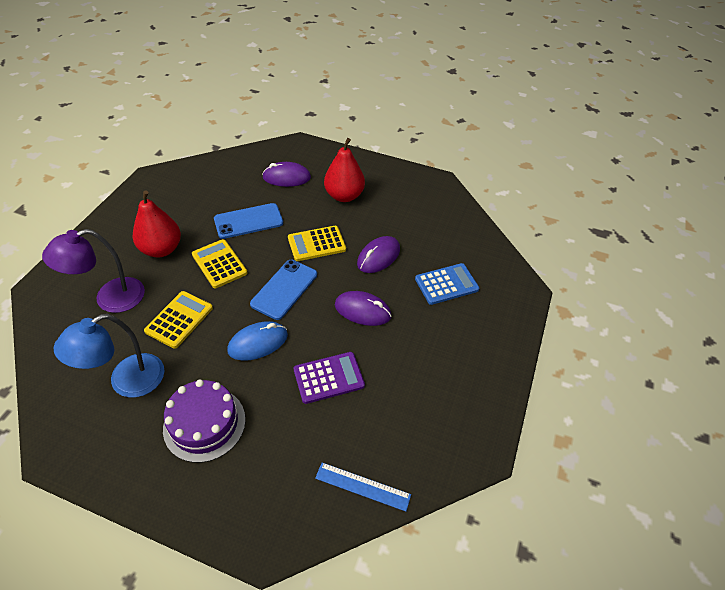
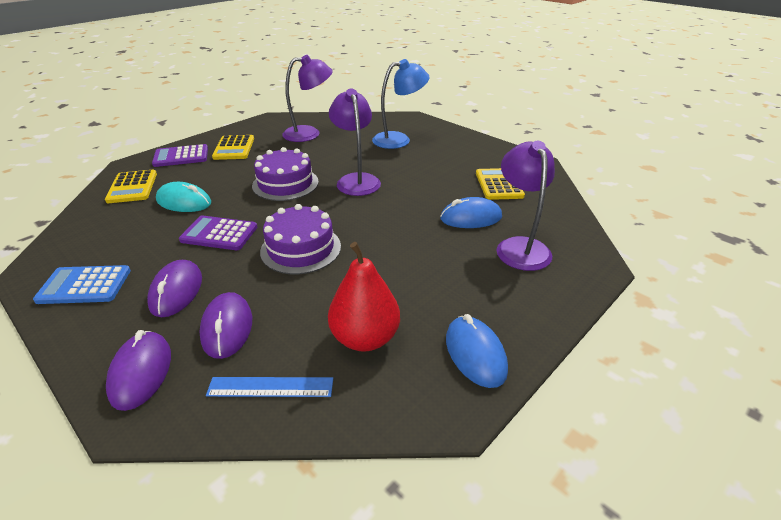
blue mouse: 1 -> 2
blue phone: 2 -> 0
purple cake: 1 -> 2
purple calculator: 1 -> 2
purple lamp: 1 -> 3
red pear: 2 -> 1
turquoise mouse: 0 -> 1

